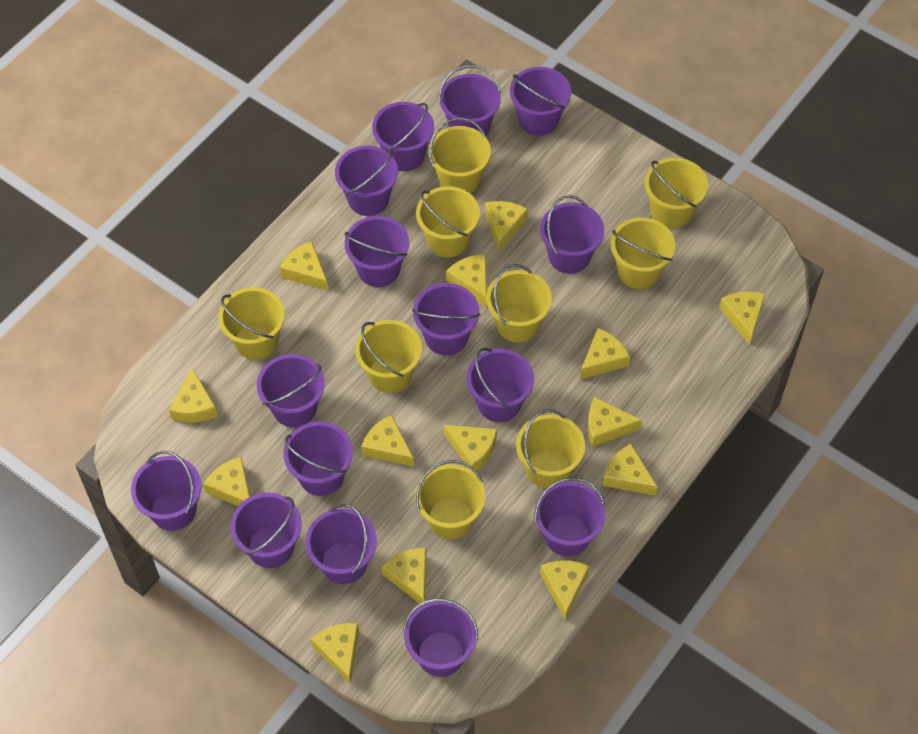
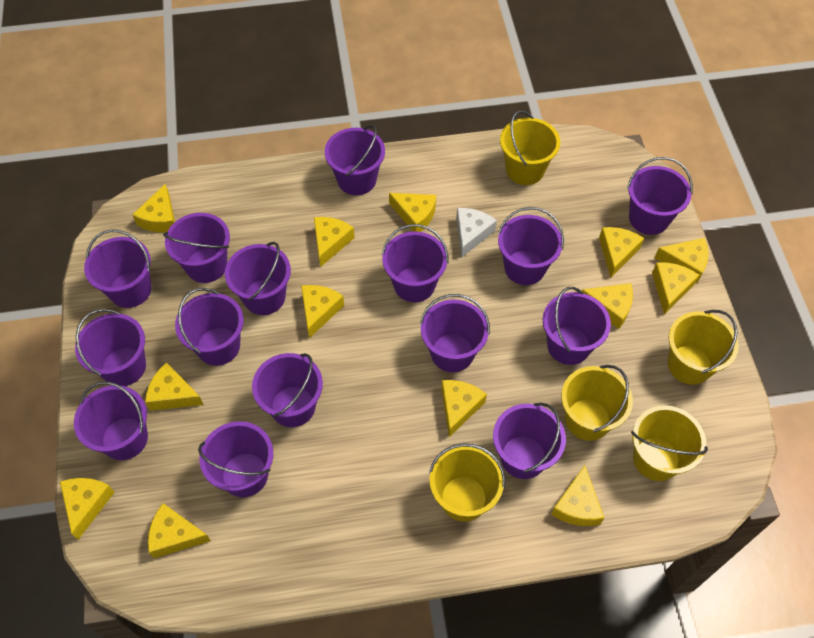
white cheese: 0 -> 1
yellow bucket: 9 -> 5
yellow cheese: 14 -> 13

